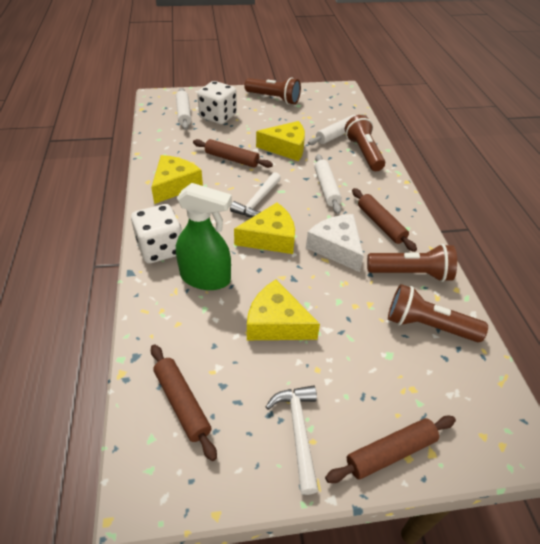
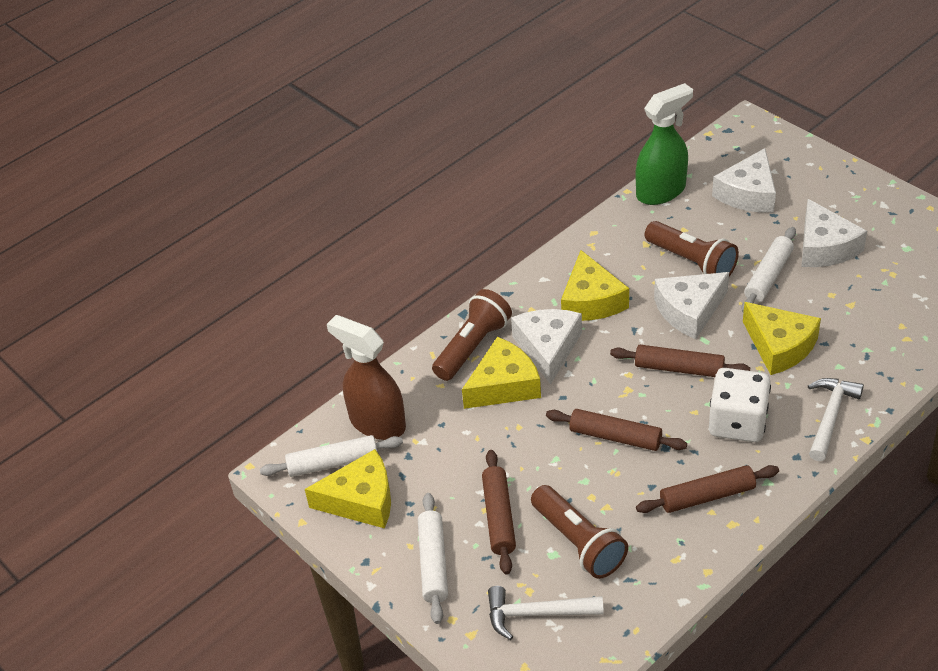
brown flashlight: 4 -> 3
brown spray bottle: 0 -> 1
white cheese: 1 -> 4
white dice: 2 -> 1

